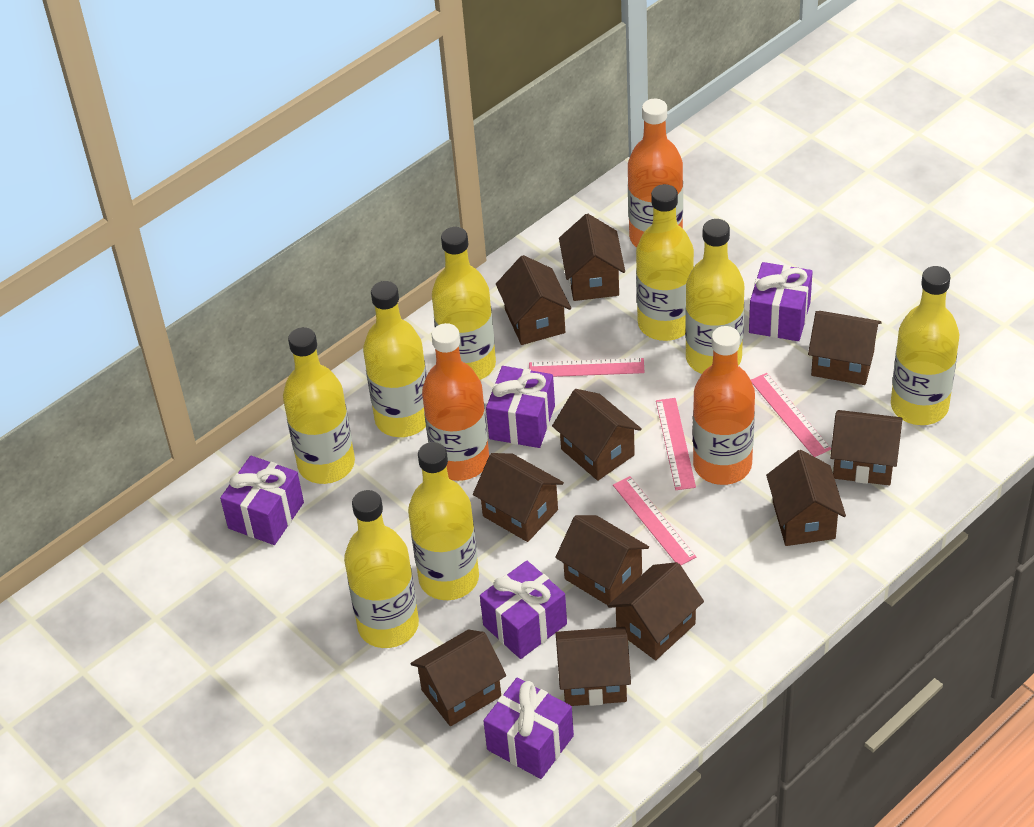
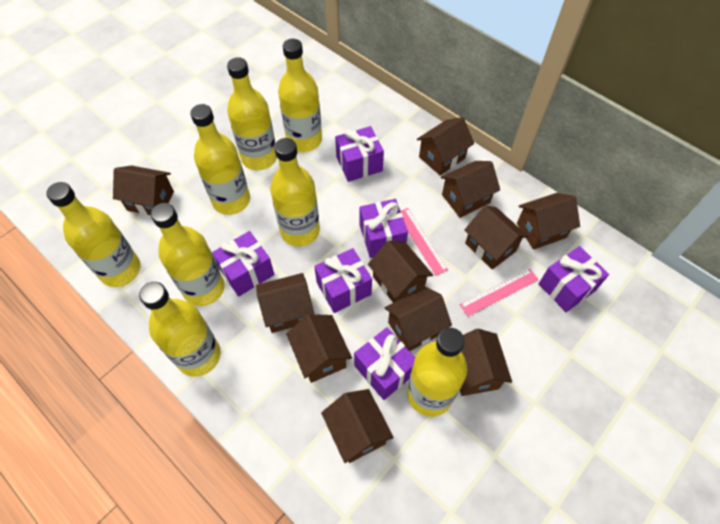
orange bottle: 3 -> 0
pink ruler: 4 -> 2
purple gift: 5 -> 6

